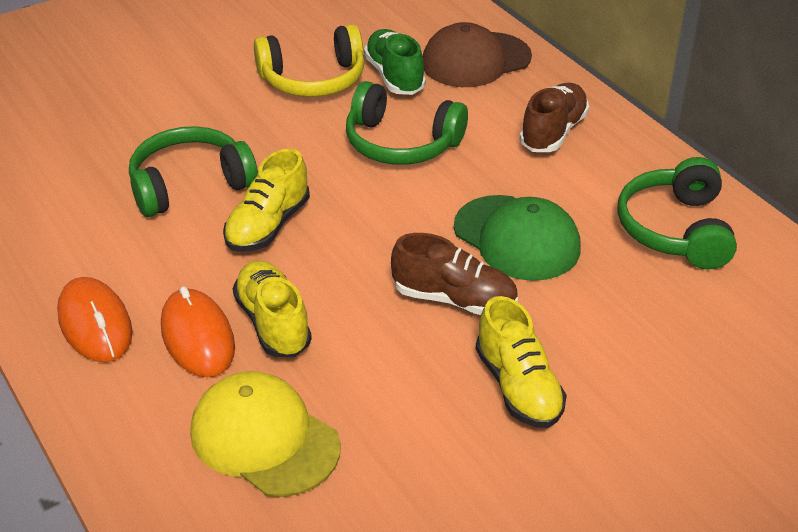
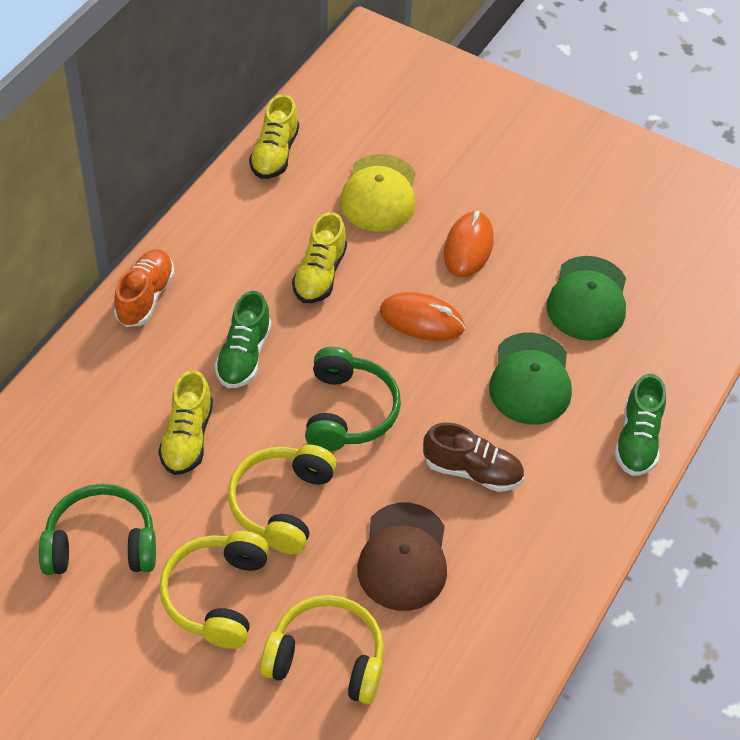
brown shoe: 2 -> 1
green cap: 1 -> 2
green headphones: 3 -> 2
green shoe: 1 -> 2
orange shoe: 0 -> 1
yellow headphones: 1 -> 3

